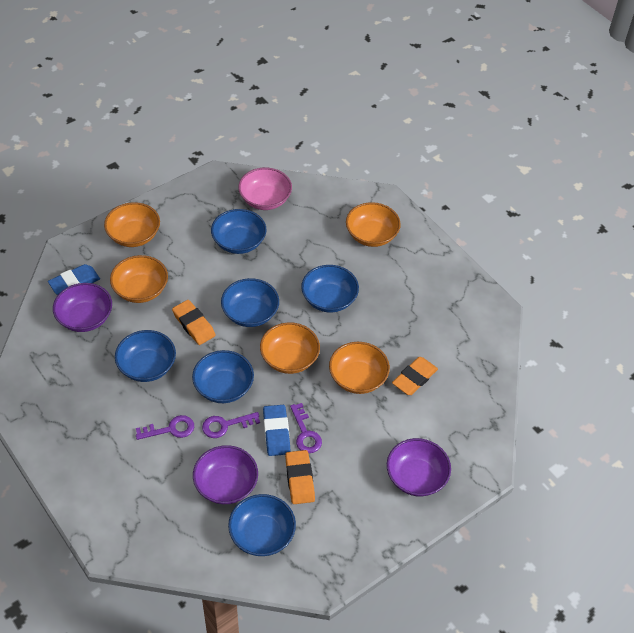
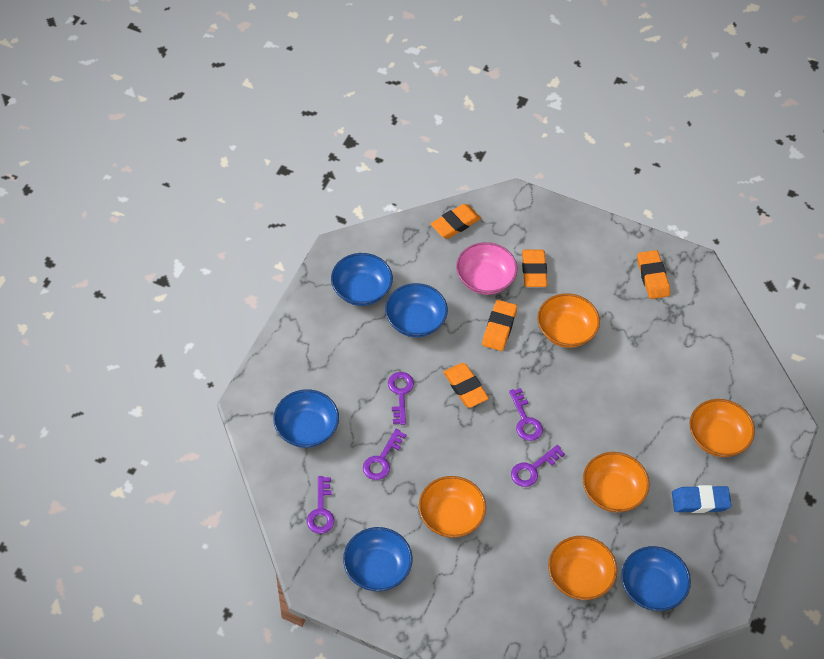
blue bowl: 6 -> 5
blue eraser: 2 -> 1
orange eraser: 3 -> 5
purple bowl: 3 -> 0
purple key: 3 -> 5

